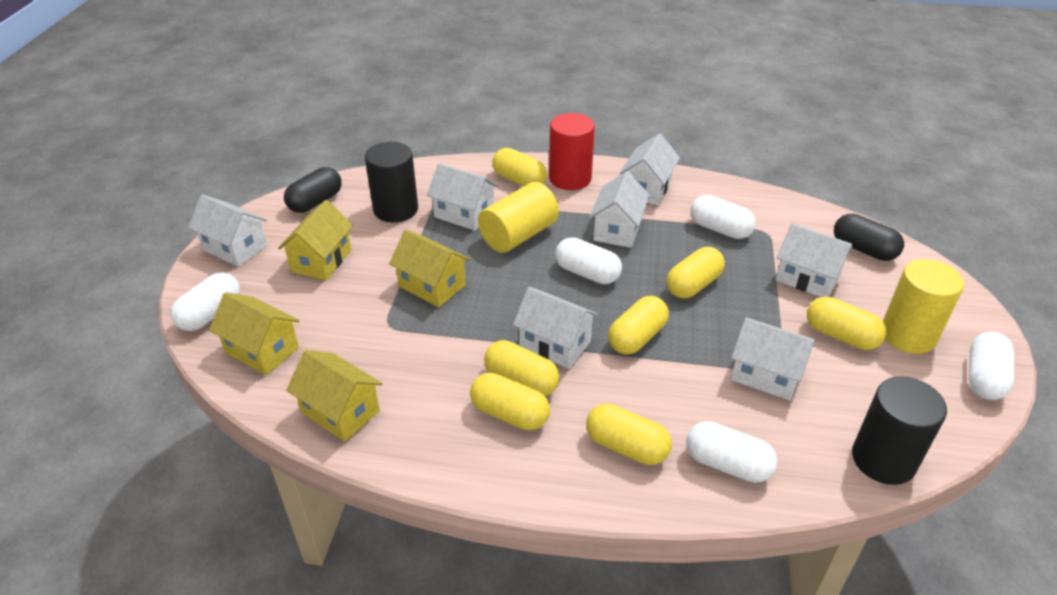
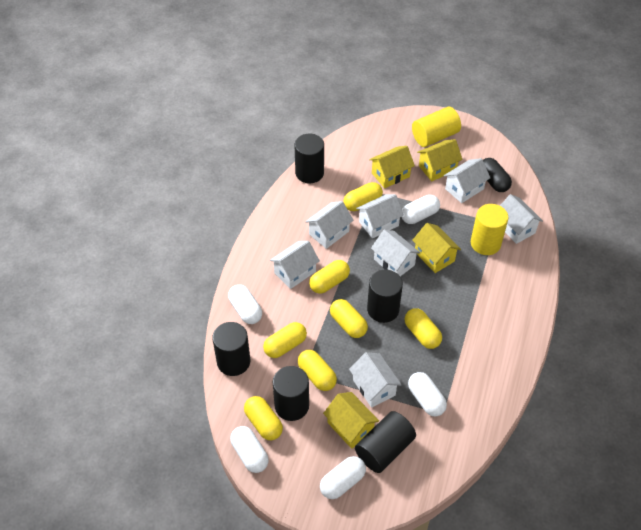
black capsule: 2 -> 1
black cylinder: 2 -> 5
red cylinder: 1 -> 0

